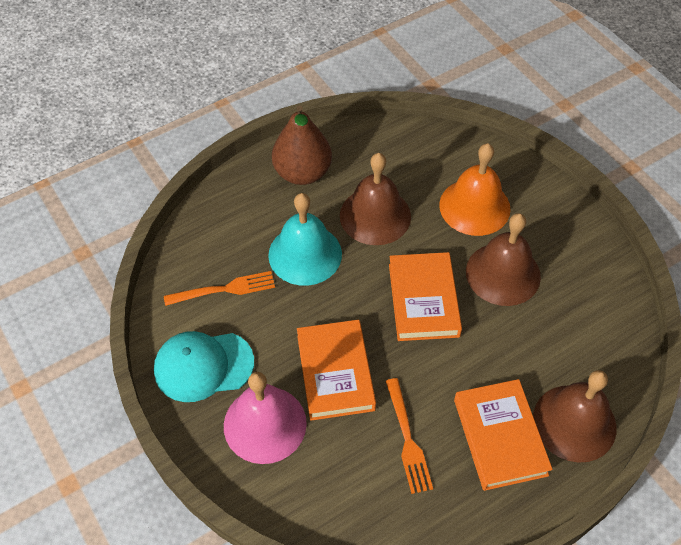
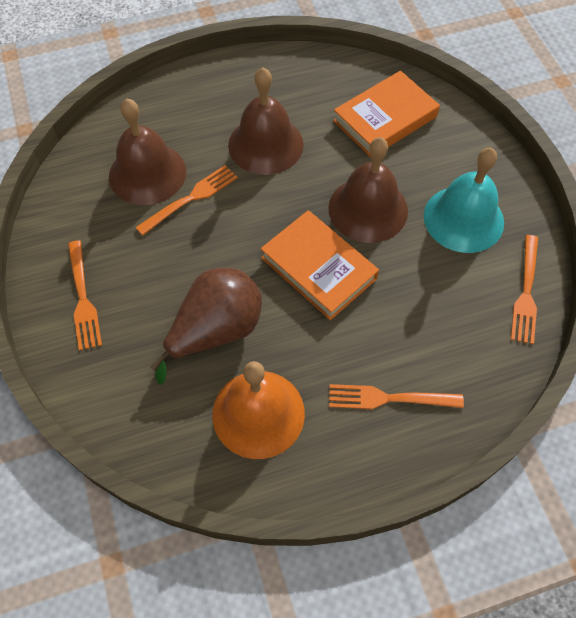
orange book: 3 -> 2
orange fork: 2 -> 4
pink bell: 1 -> 0
turquoise cap: 1 -> 0

